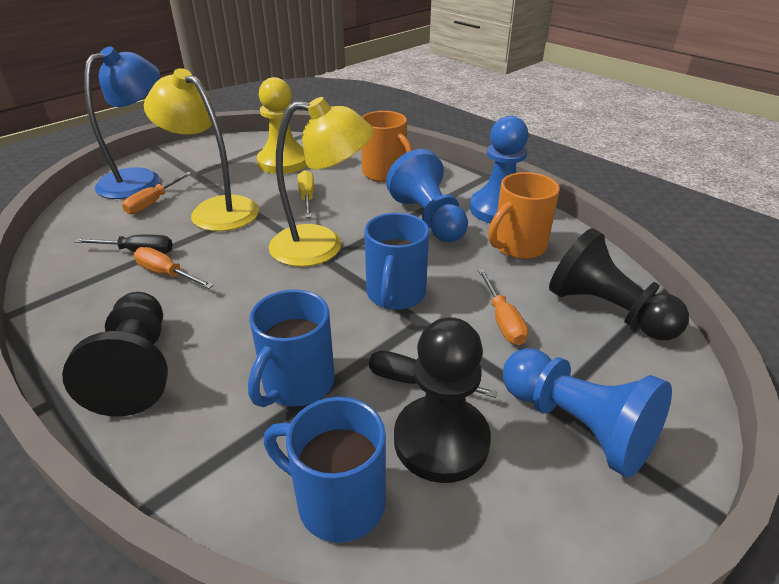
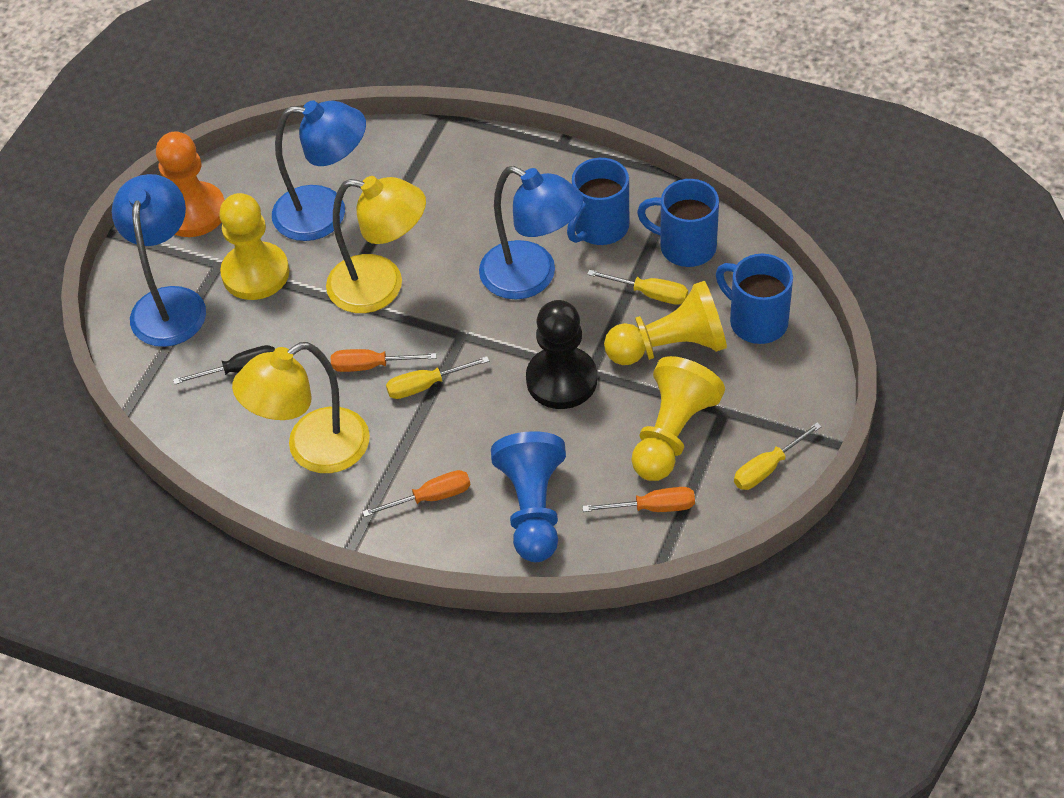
black pawn: 3 -> 1
black screwdriver: 2 -> 1
blue lamp: 1 -> 3
blue pawn: 3 -> 1
orange mug: 2 -> 0
orange pawn: 0 -> 1
yellow pawn: 1 -> 3
yellow screwdriver: 1 -> 3

